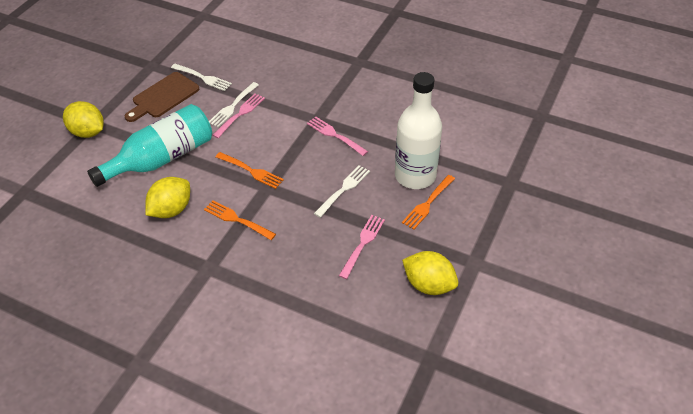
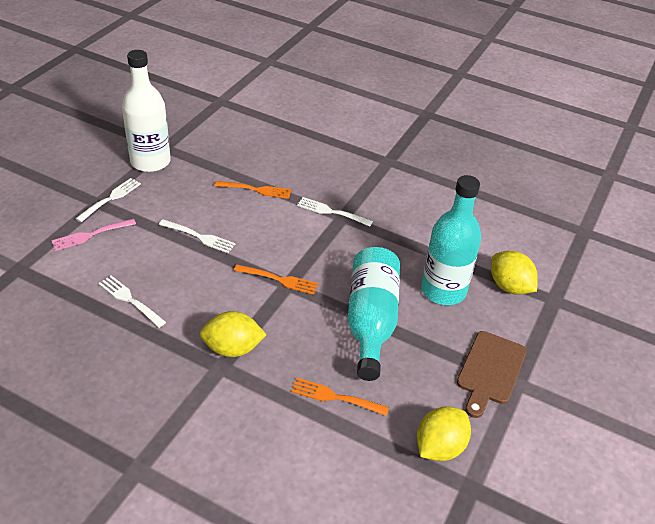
pink fork: 3 -> 1
turquoise bottle: 1 -> 2
white fork: 3 -> 4

